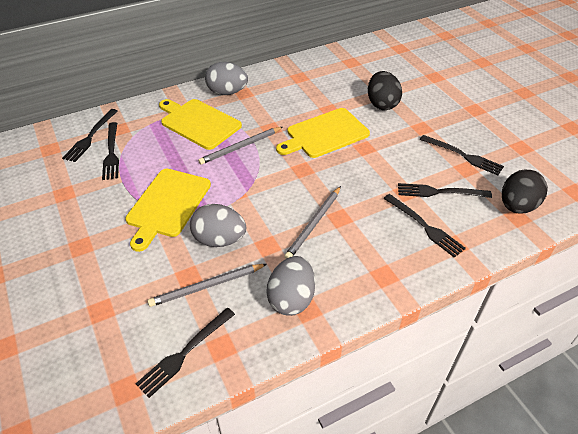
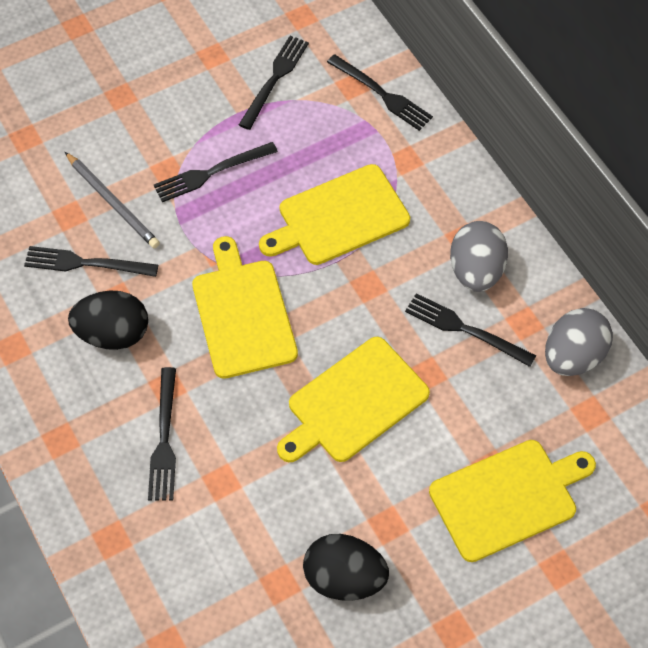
grey egg: 3 -> 2
grey pencil: 3 -> 1
yellow cutting board: 3 -> 4

